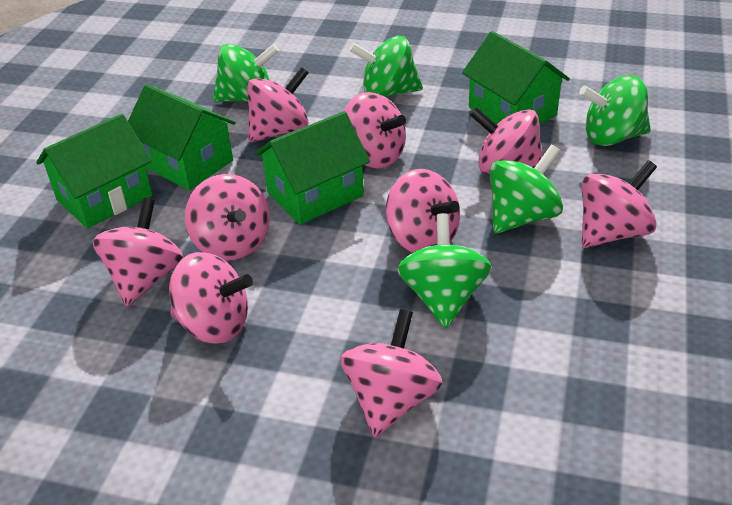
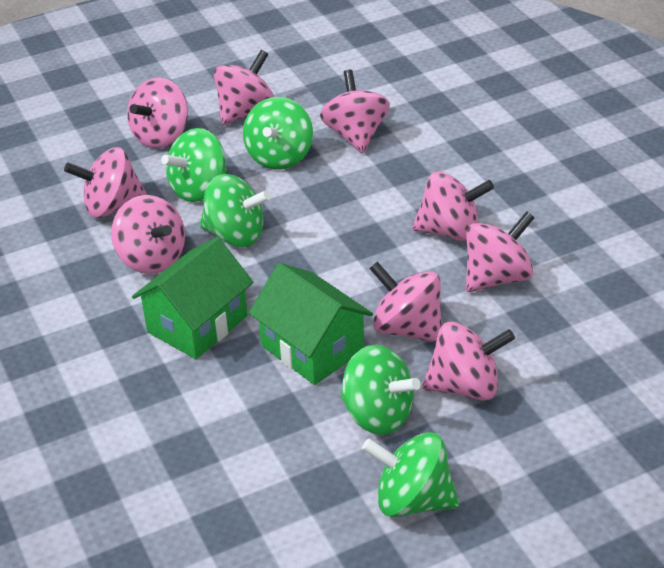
green house: 4 -> 2

